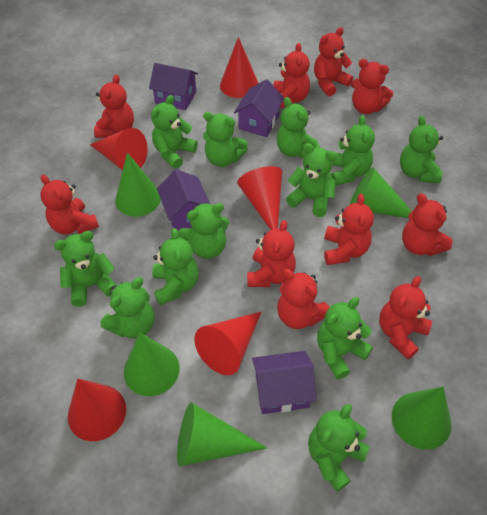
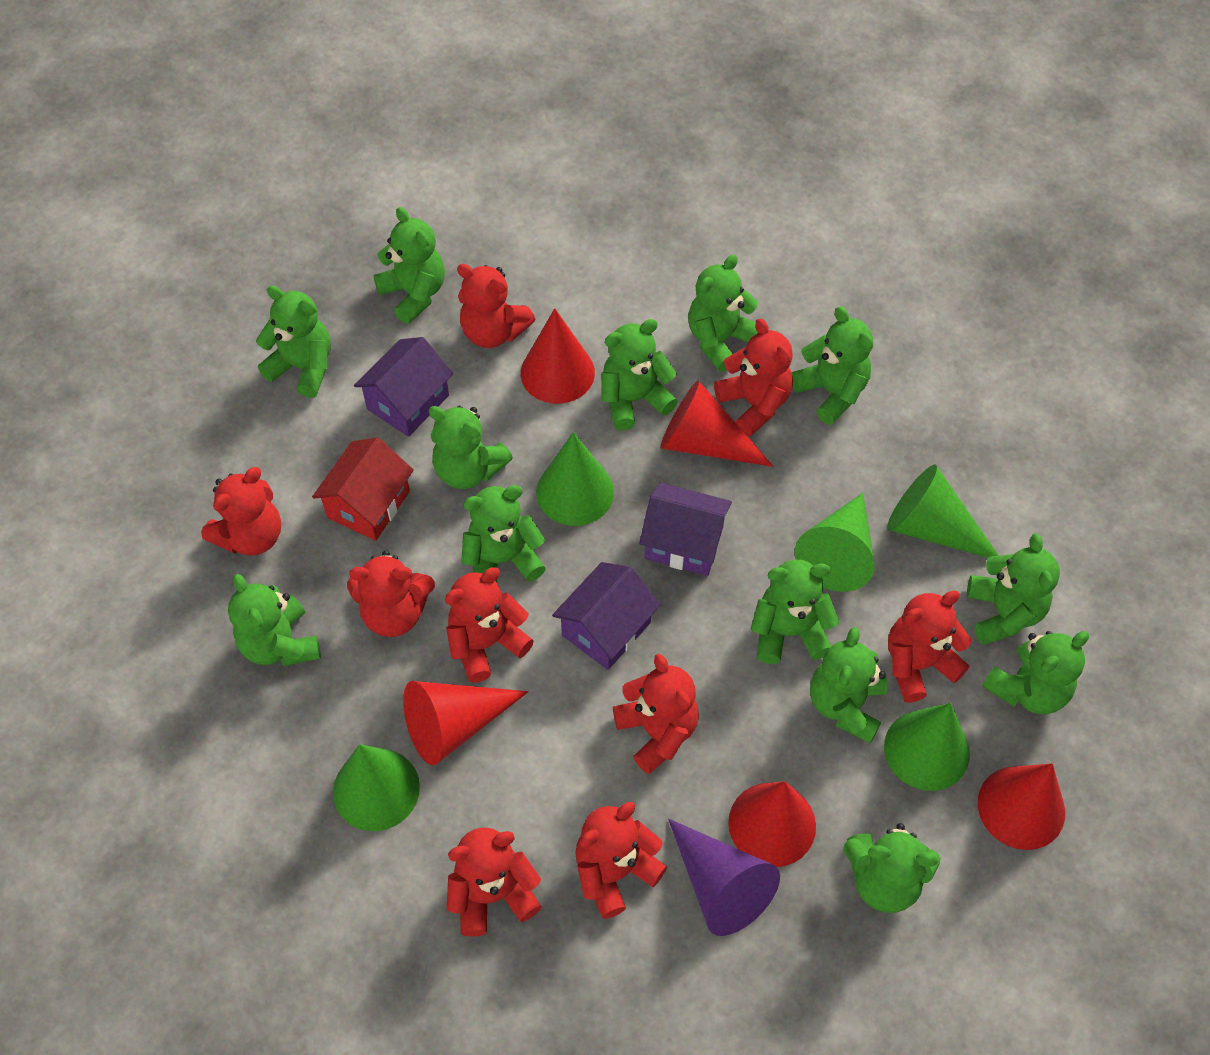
green teddy bear: 12 -> 13
purple cone: 0 -> 1
purple house: 4 -> 3
red house: 0 -> 1
red teddy bear: 10 -> 9

